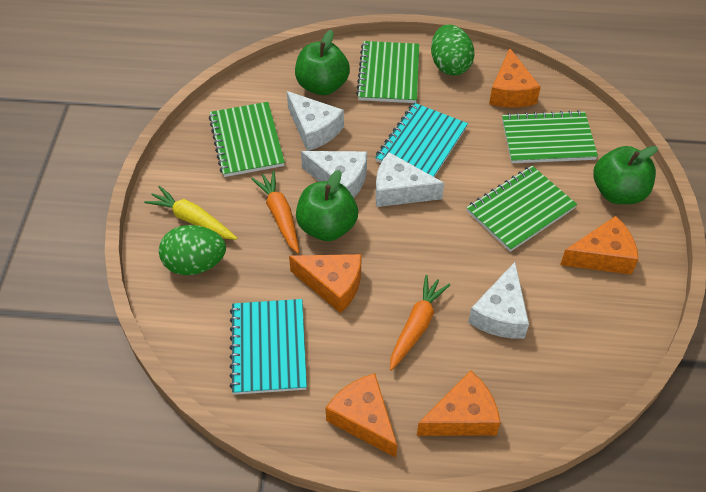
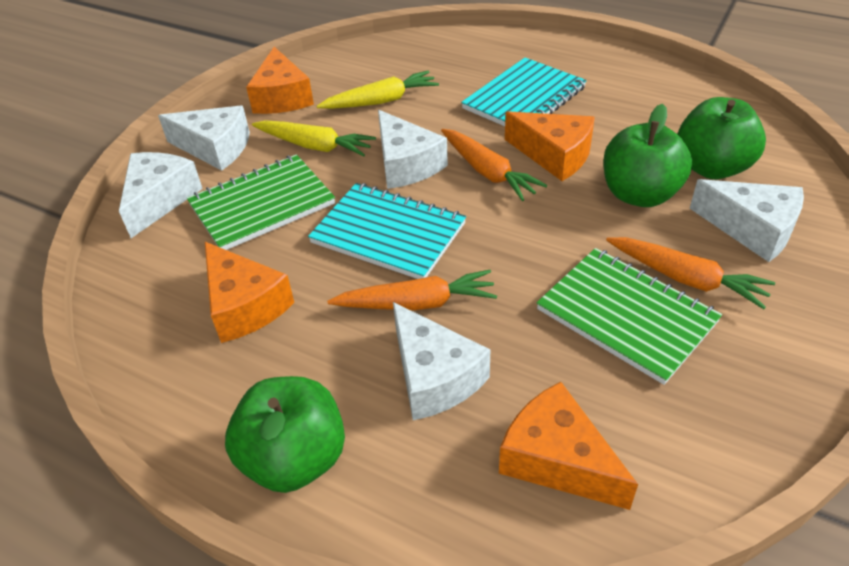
green egg: 2 -> 0
green notebook: 4 -> 2
orange carrot: 2 -> 3
orange cheese: 5 -> 4
white cheese: 4 -> 5
yellow carrot: 1 -> 2

